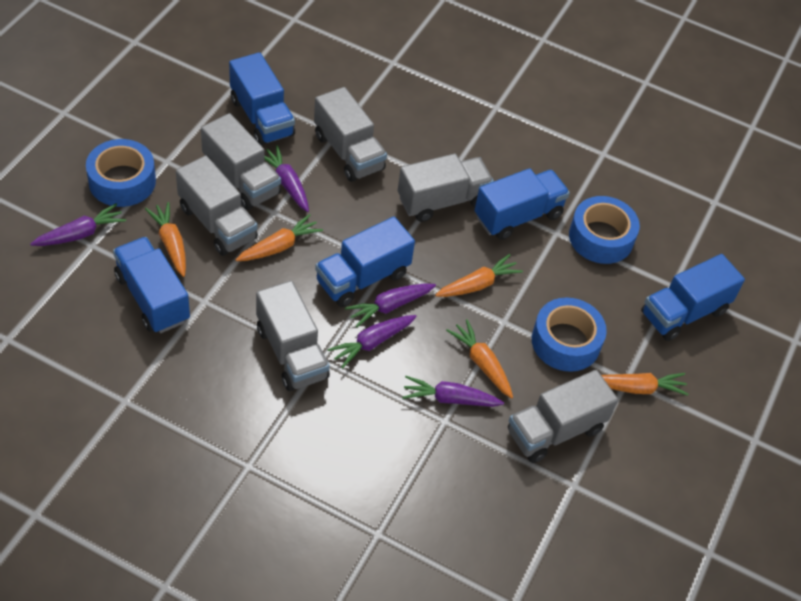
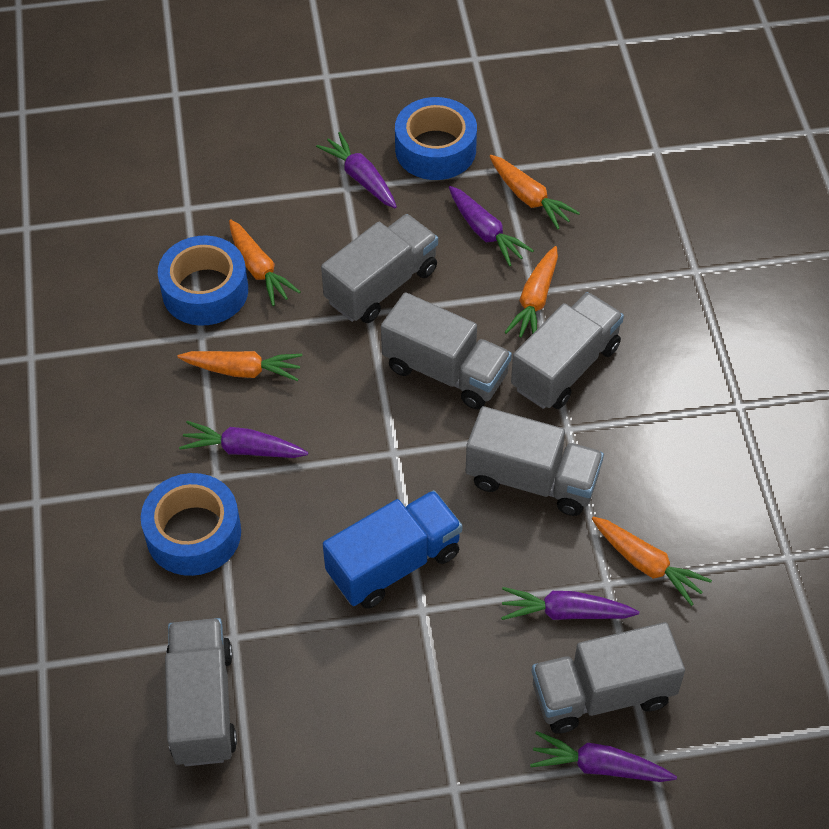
blue truck: 5 -> 1

